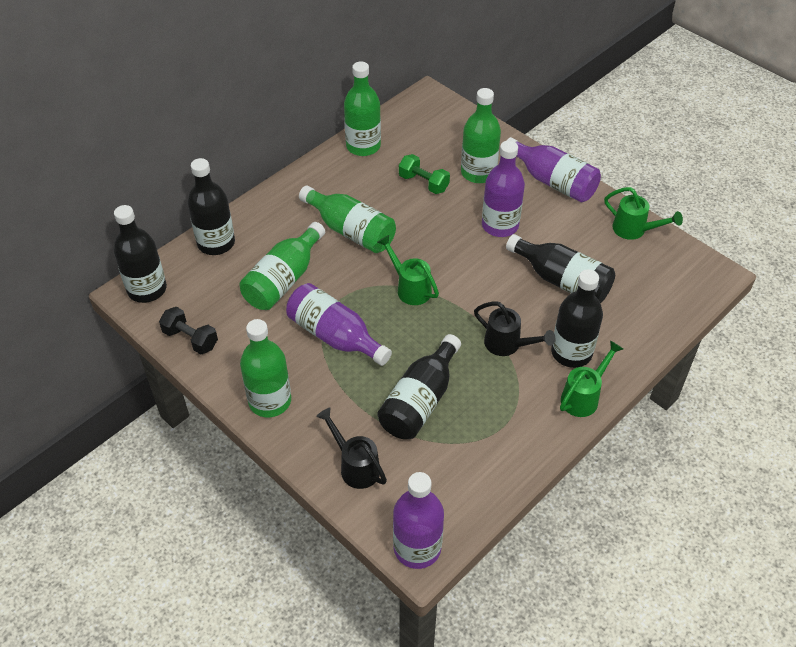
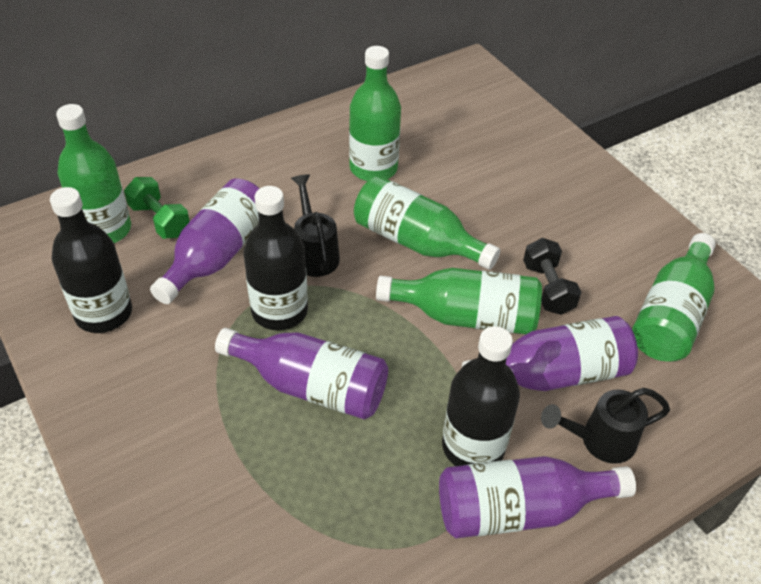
black bottle: 5 -> 3
green watering can: 3 -> 0

